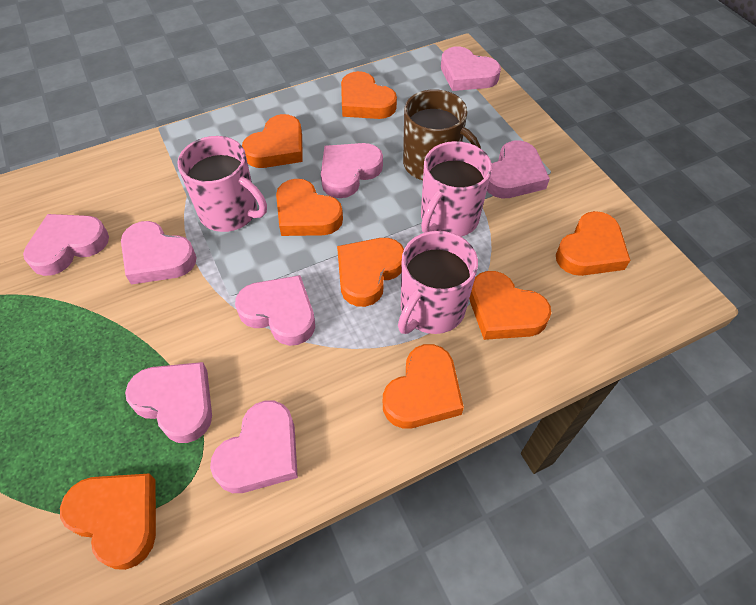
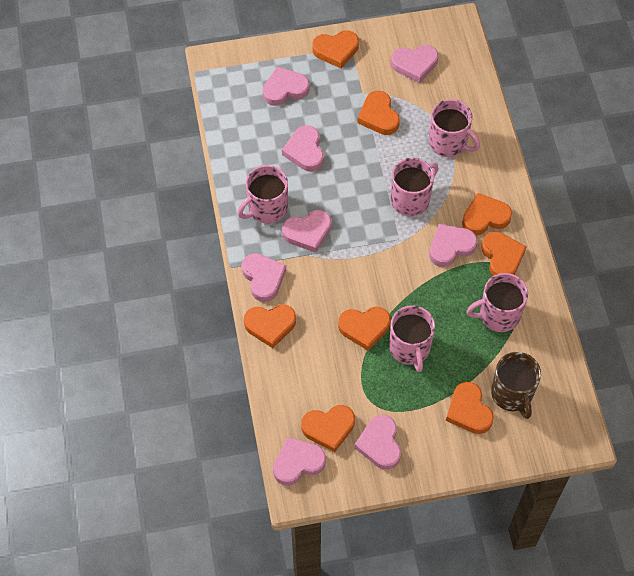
pink mug: 3 -> 5

